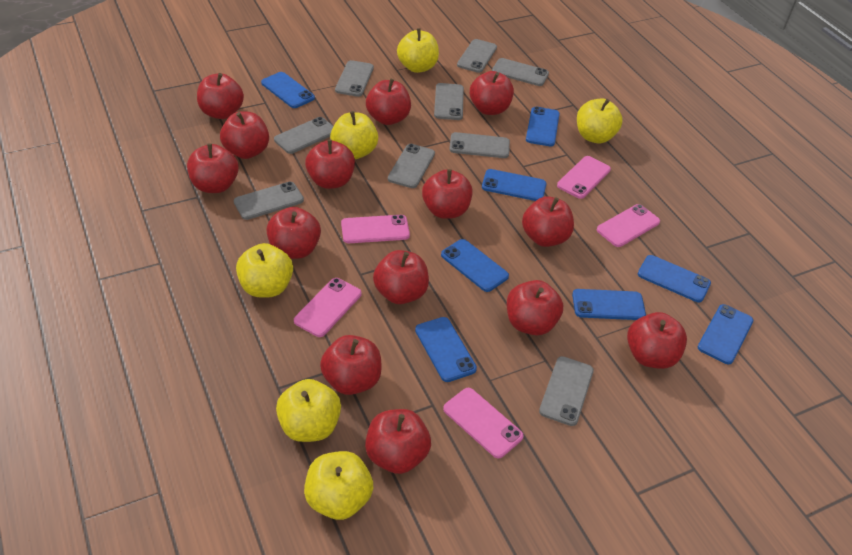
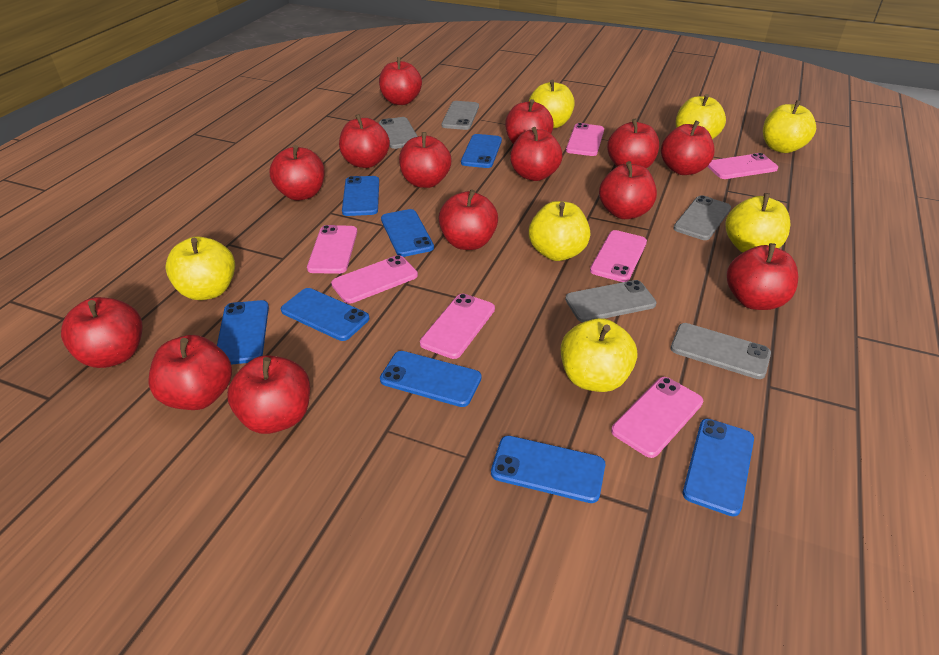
grey phone: 9 -> 5
pink phone: 5 -> 7
yellow apple: 6 -> 7

